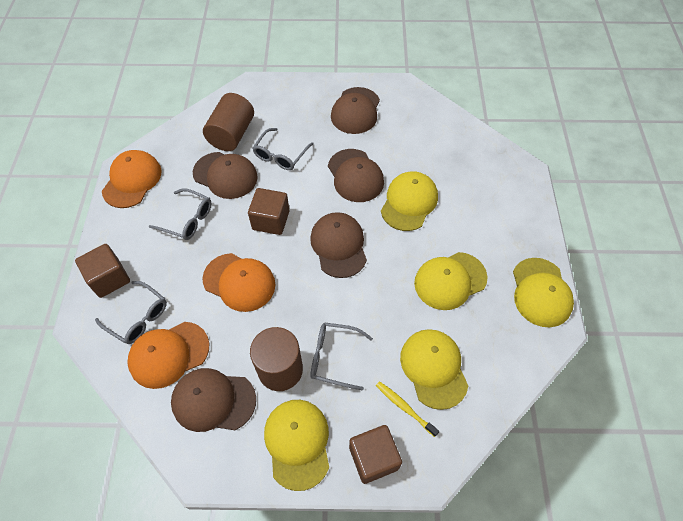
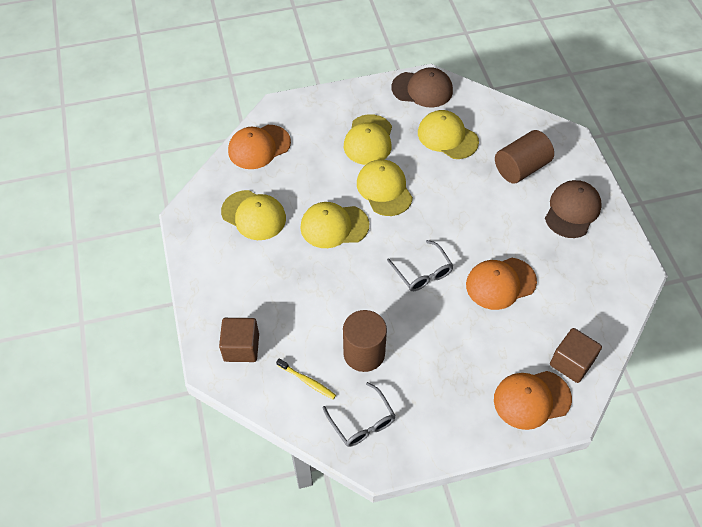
brown cap: 5 -> 2
brown cube: 3 -> 2
grey glasses: 4 -> 2

